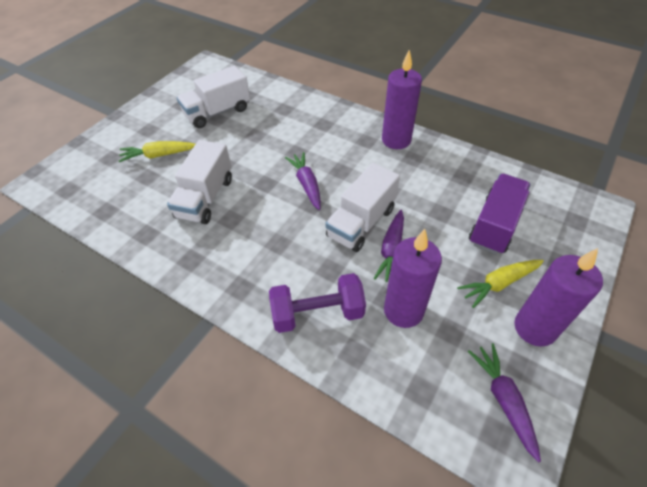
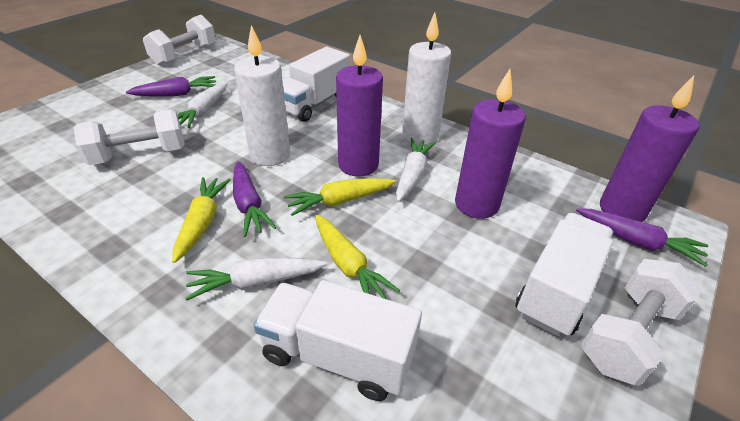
purple dumbbell: 1 -> 0
purple truck: 1 -> 0
white candle: 0 -> 2
white carrot: 0 -> 3
white dumbbell: 0 -> 3
yellow carrot: 2 -> 3

